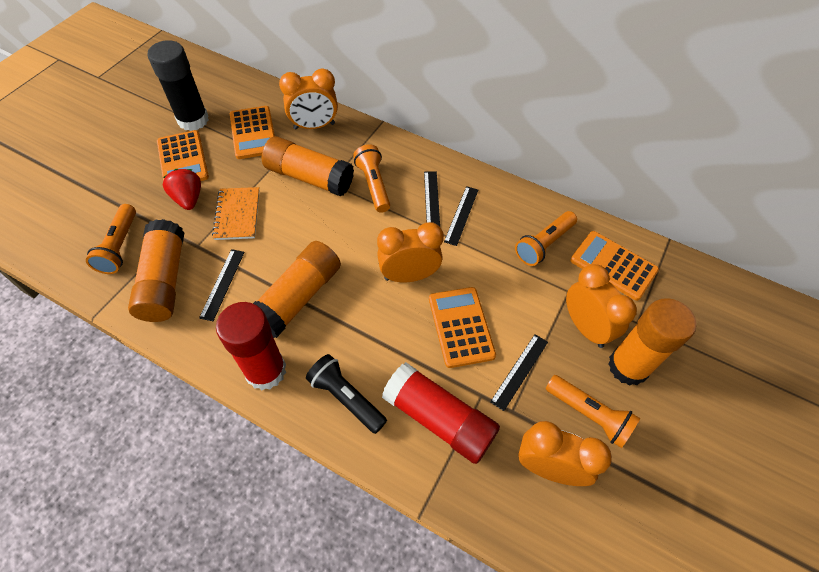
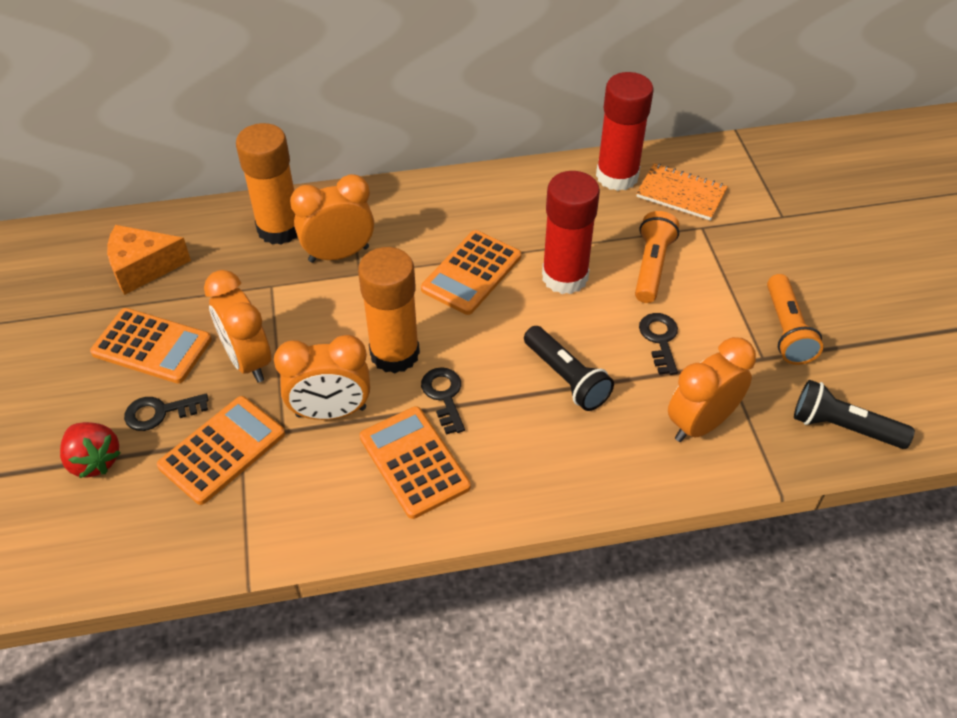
black flashlight: 1 -> 2
black glue stick: 1 -> 0
black key: 0 -> 3
black ruler: 4 -> 0
orange cheese: 0 -> 1
orange flashlight: 4 -> 2
orange glue stick: 4 -> 2

